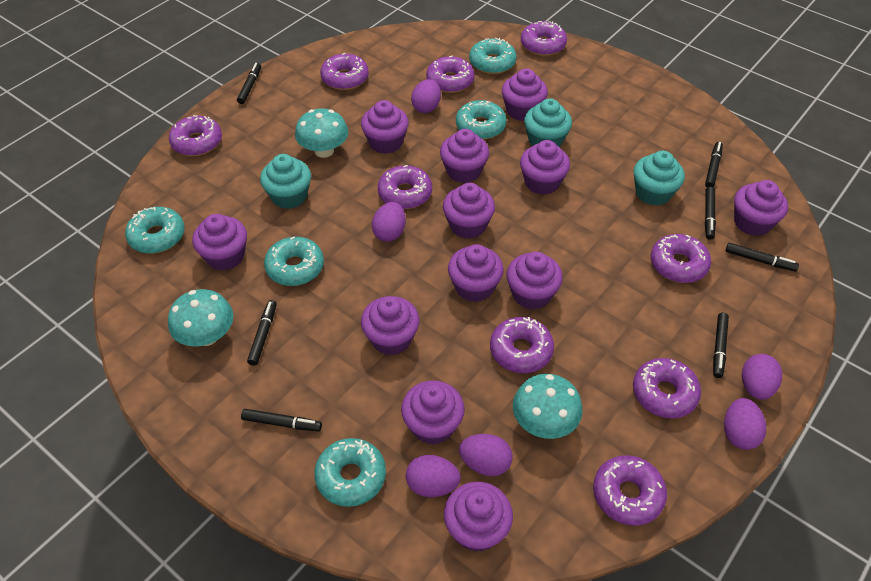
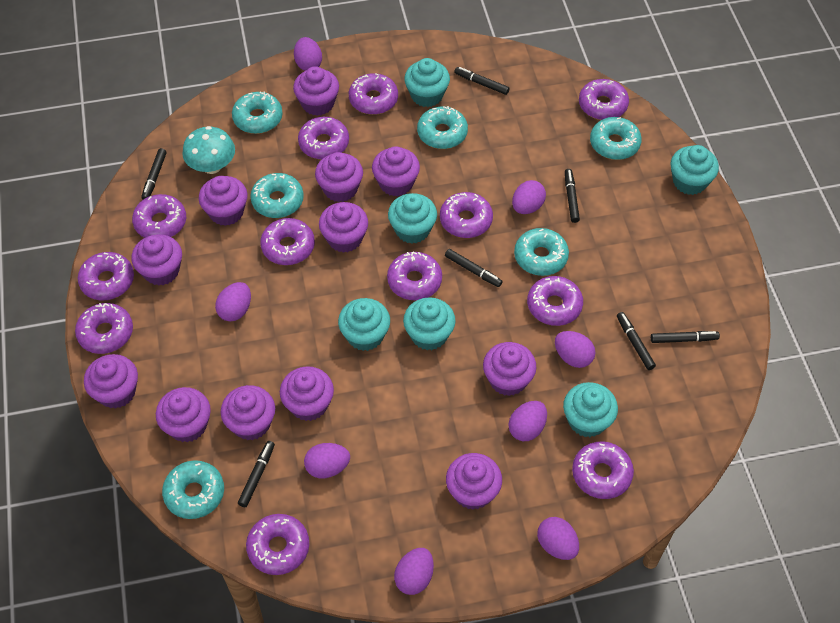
purple donut: 9 -> 12
purple egg: 6 -> 8
turquoise cupcake: 3 -> 6
turquoise donut: 5 -> 6
turquoise mushroom: 3 -> 1

